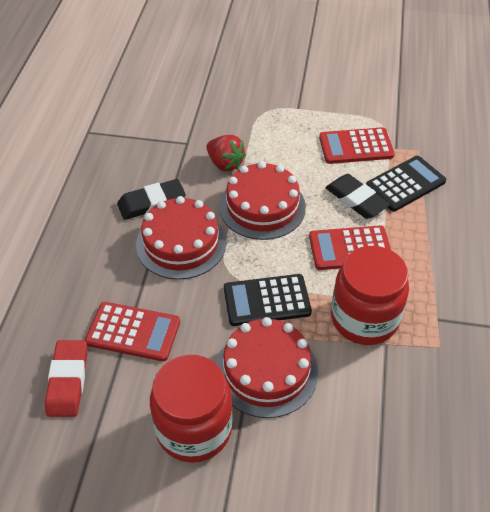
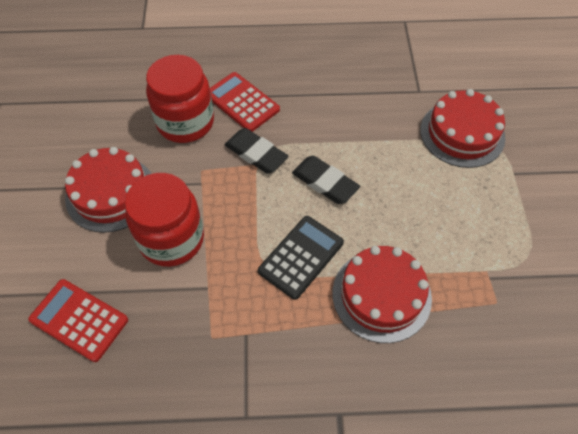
black calculator: 2 -> 1
red calculator: 3 -> 2
red eraser: 1 -> 0
red strawberry: 1 -> 0

